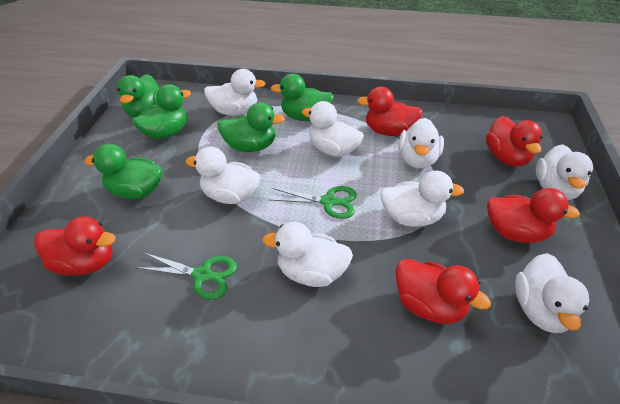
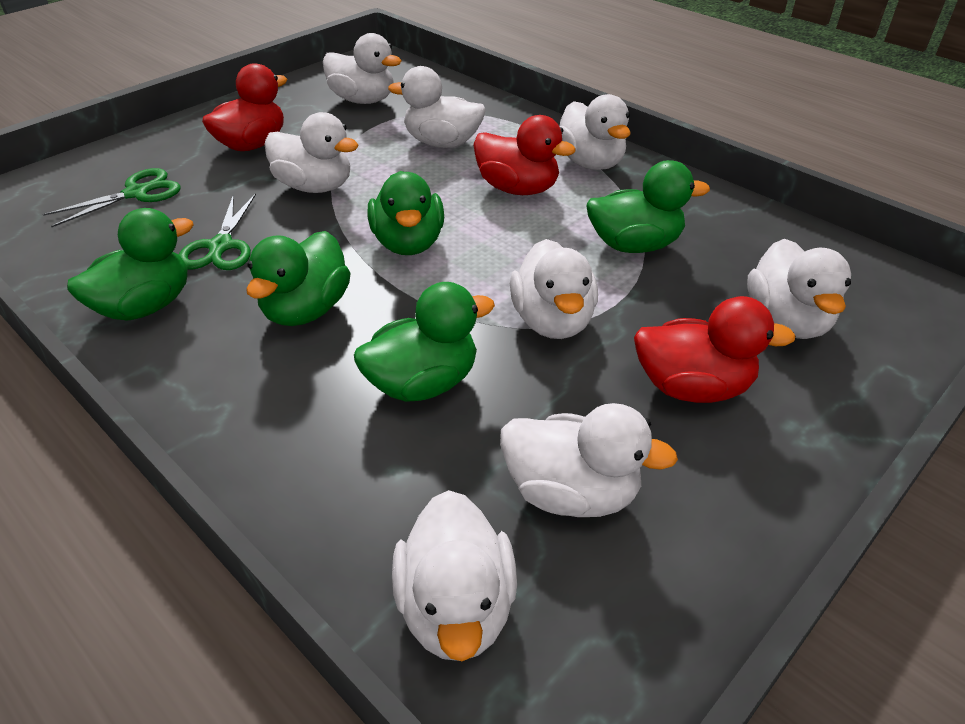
red duck: 5 -> 3

